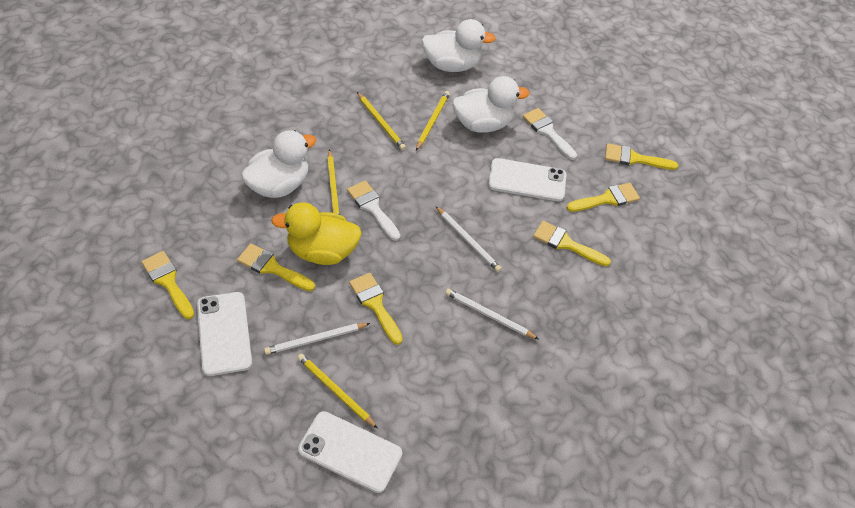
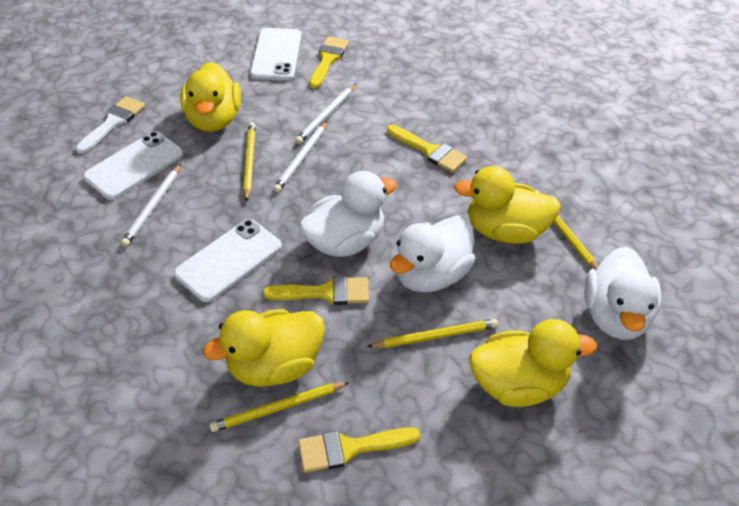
white brush: 2 -> 1
yellow brush: 6 -> 4
yellow duck: 1 -> 4

